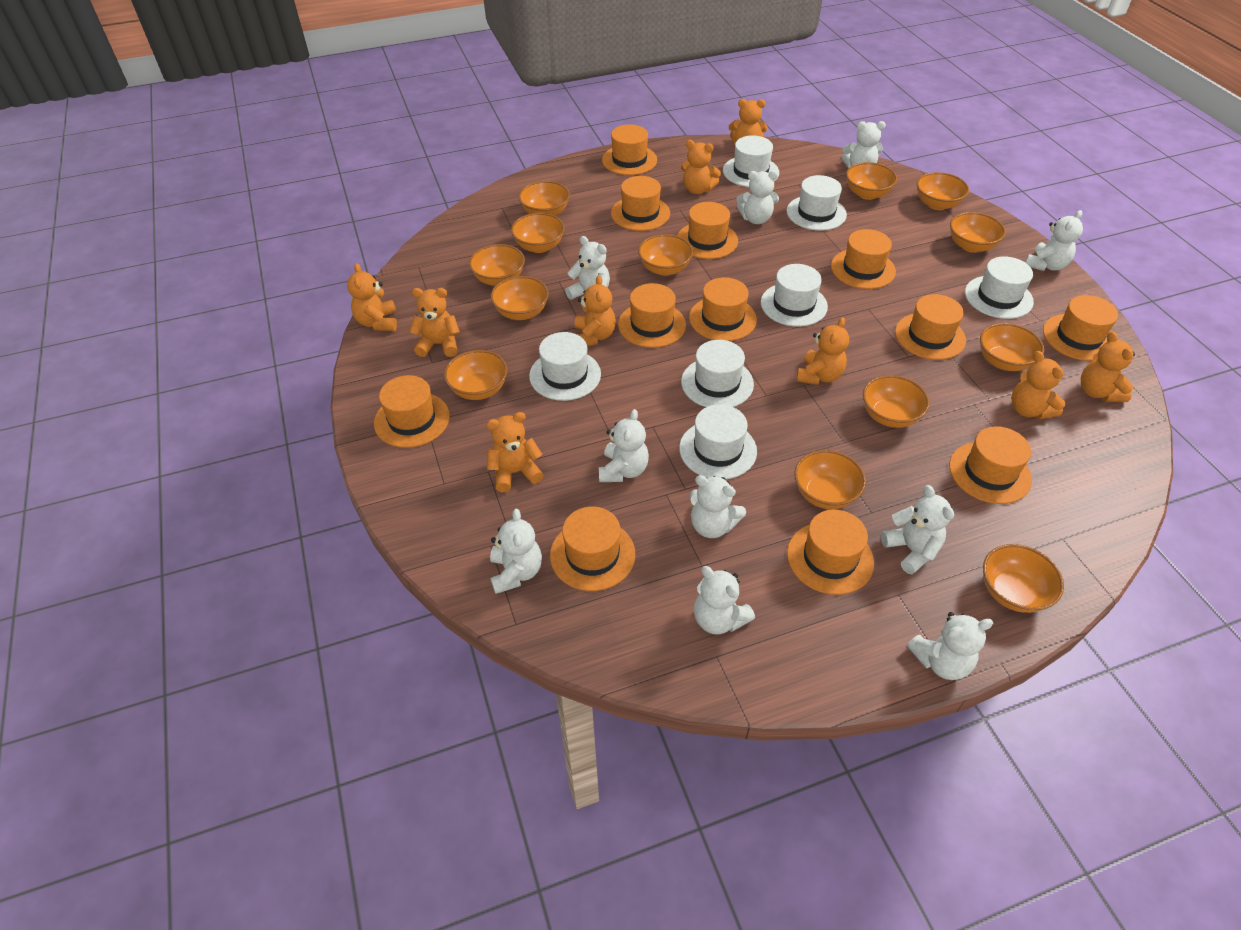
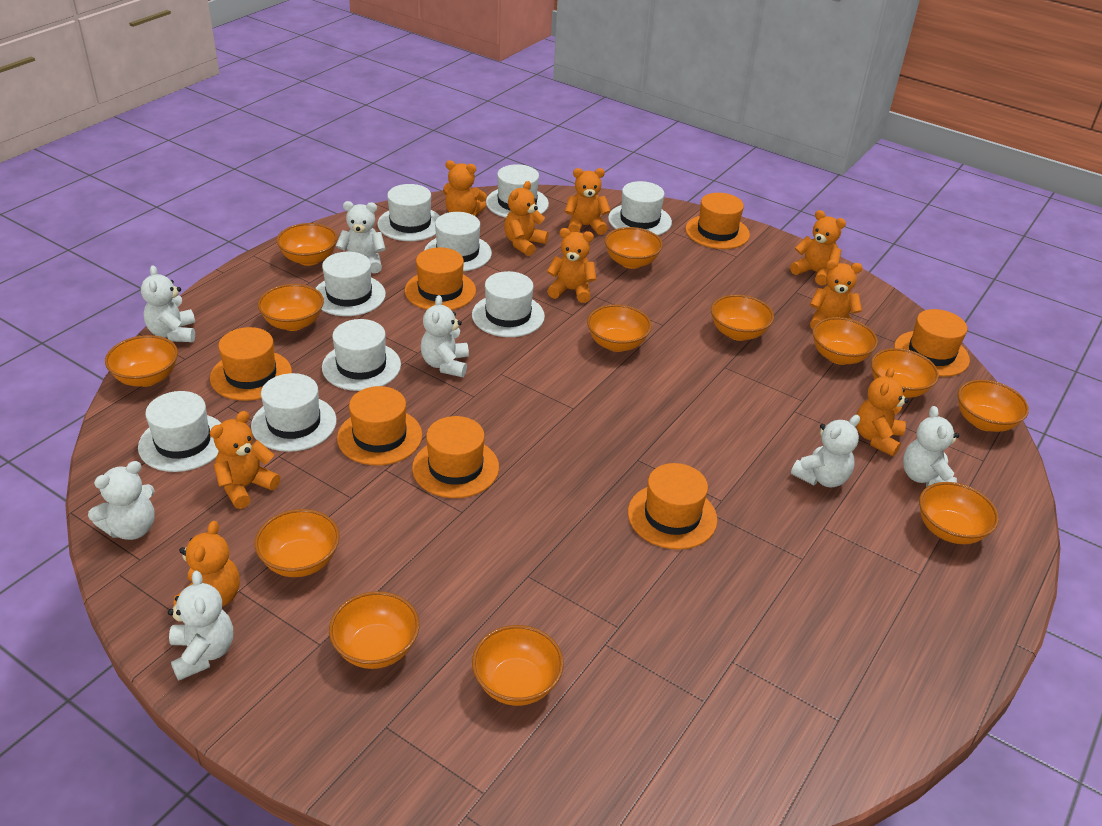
orange hat: 12 -> 7
white hat: 7 -> 9
white teddy bear: 10 -> 7

